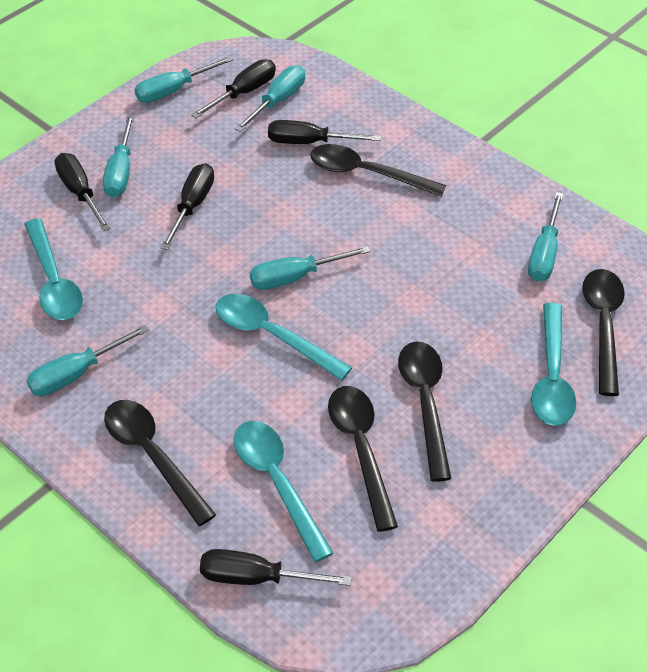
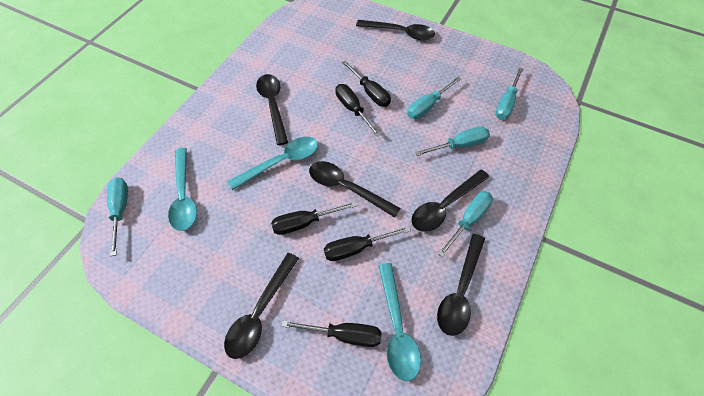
black spoon: 5 -> 6
turquoise screwdriver: 6 -> 5
turquoise spoon: 4 -> 3

